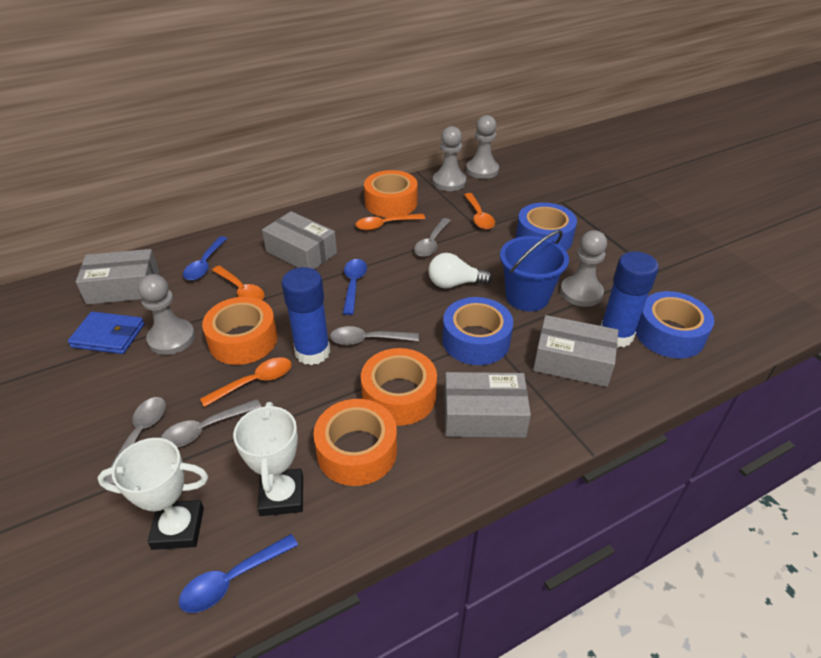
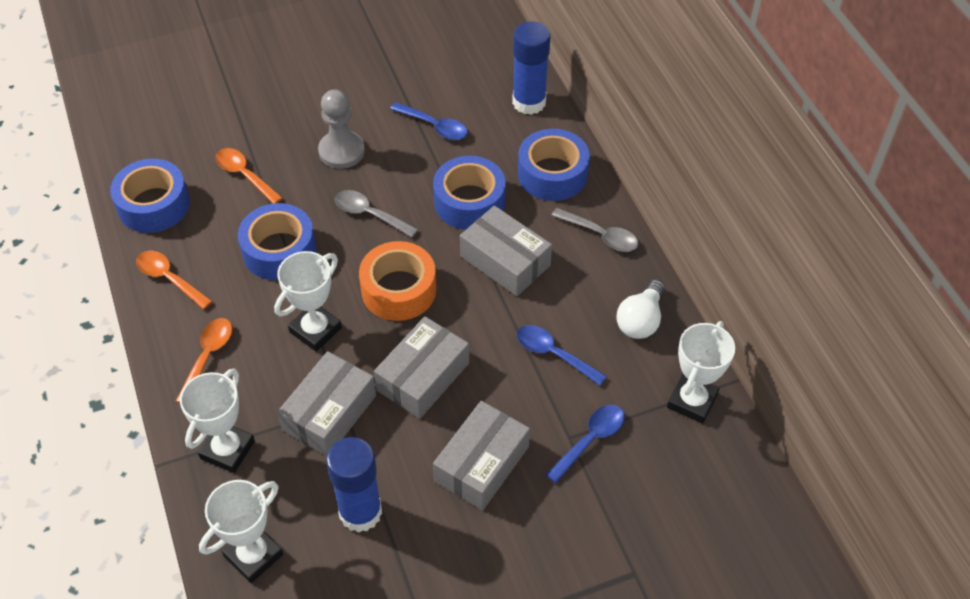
blue bucket: 1 -> 0
blue tape: 3 -> 4
blue wallet: 1 -> 0
grey pawn: 4 -> 1
grey spoon: 4 -> 2
orange spoon: 4 -> 3
orange tape: 4 -> 1
white trophy: 2 -> 4

